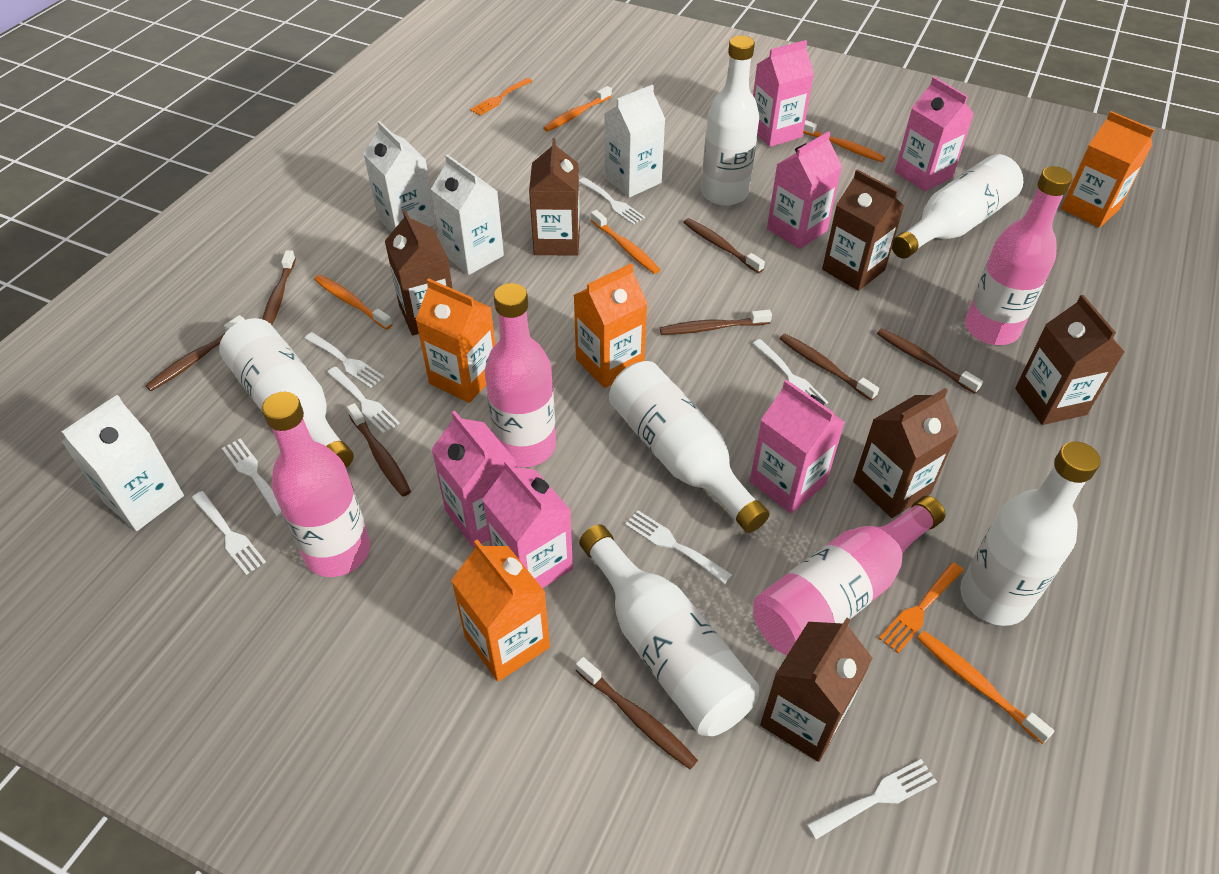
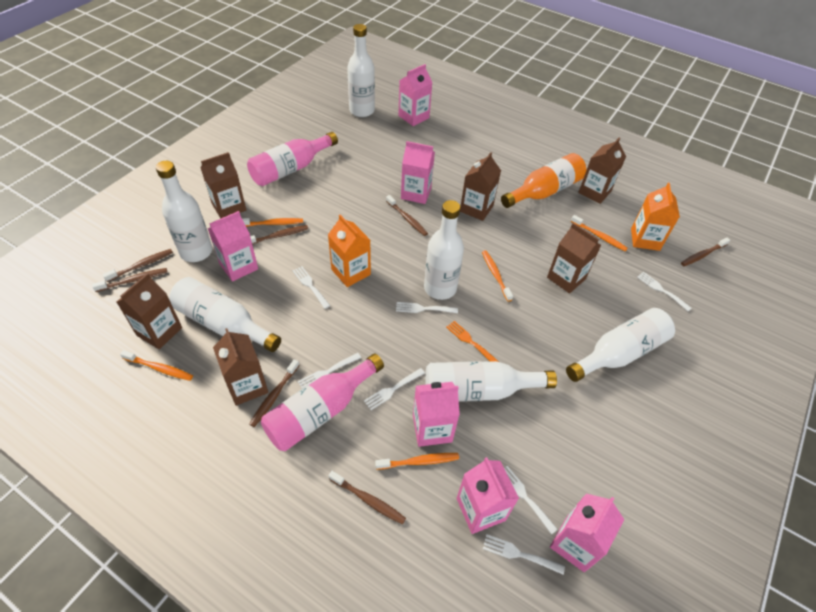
brown toothbrush: 8 -> 7
orange bottle: 0 -> 1
orange carton: 4 -> 2
orange fork: 2 -> 1
pink bottle: 4 -> 2
white carton: 4 -> 0
white fork: 8 -> 7

